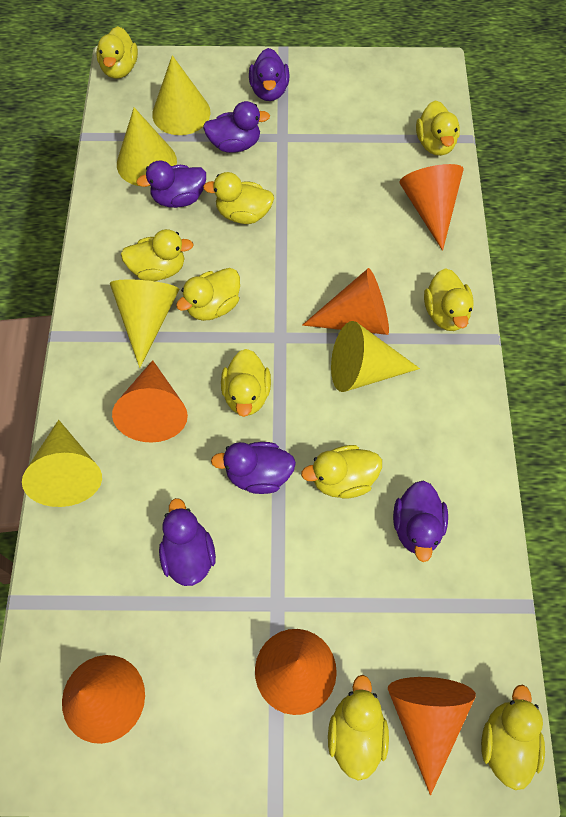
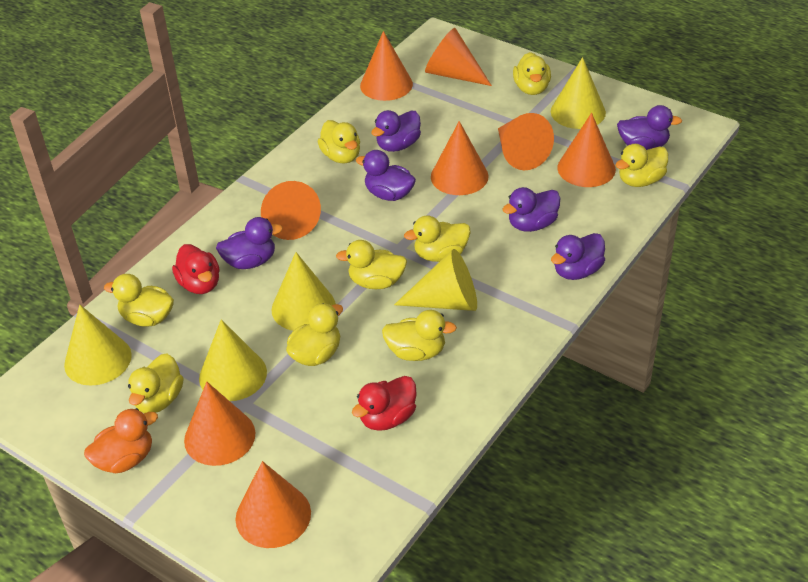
orange cone: 6 -> 8
orange duck: 0 -> 1
red duck: 0 -> 2
yellow duck: 10 -> 9

